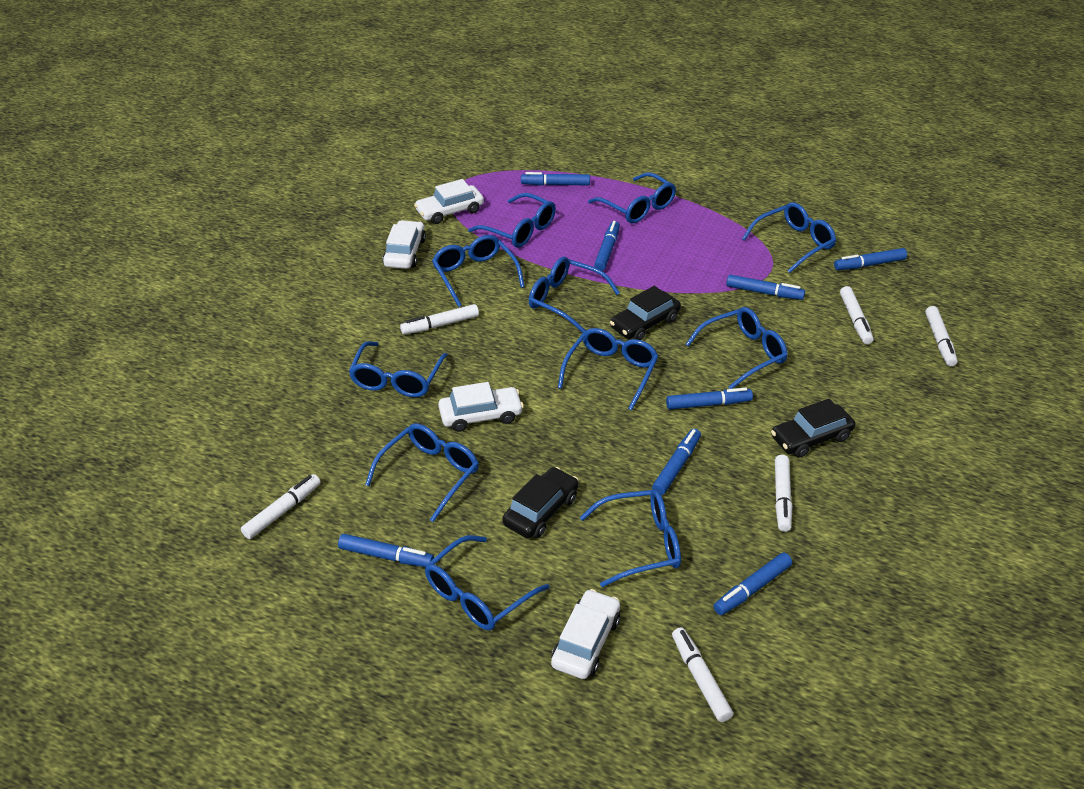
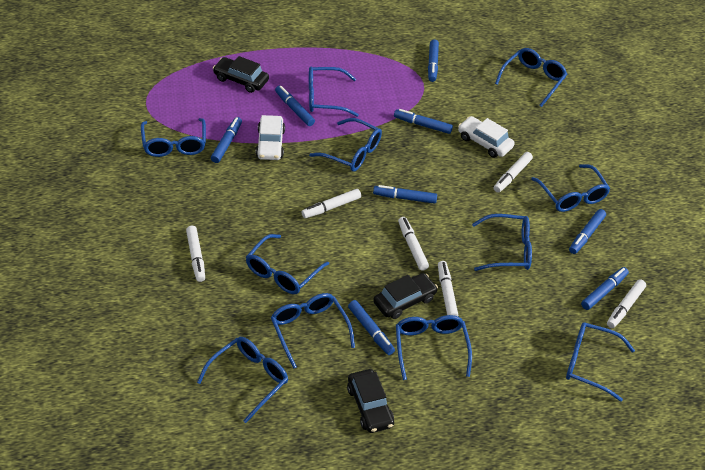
white car: 4 -> 2

